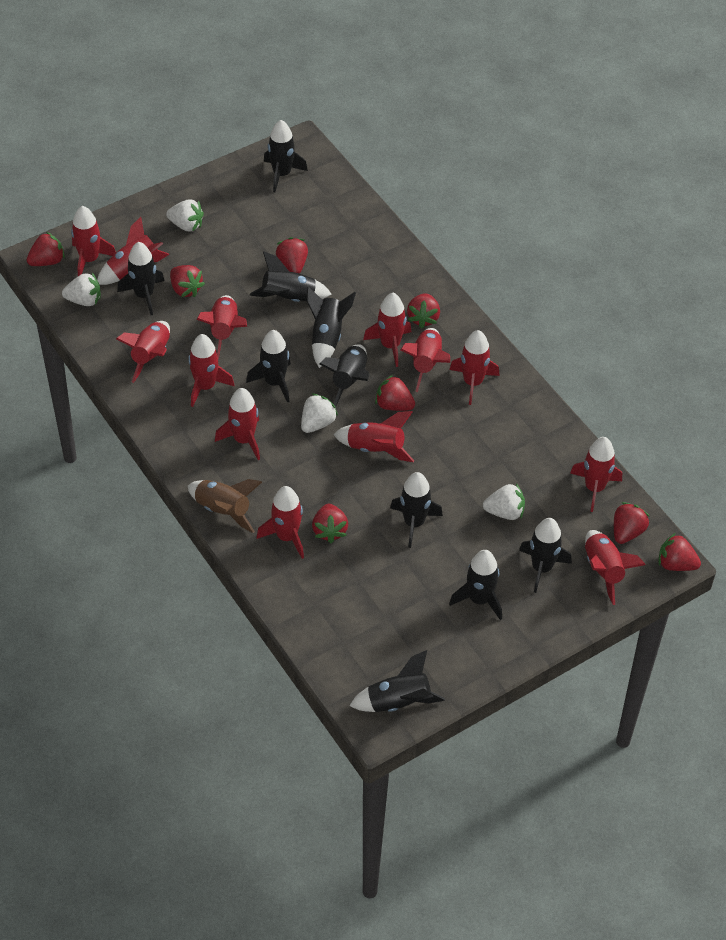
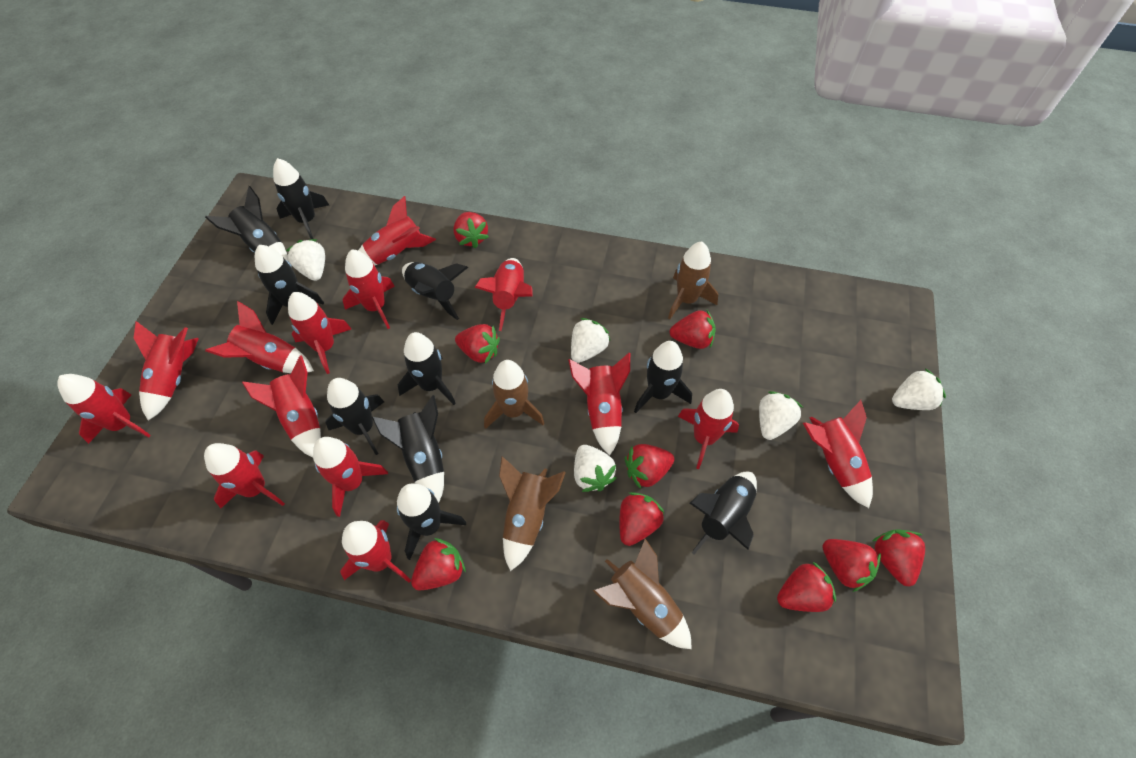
brown rocket: 1 -> 4
red rocket: 13 -> 14
red strawberry: 8 -> 9
white strawberry: 4 -> 5

